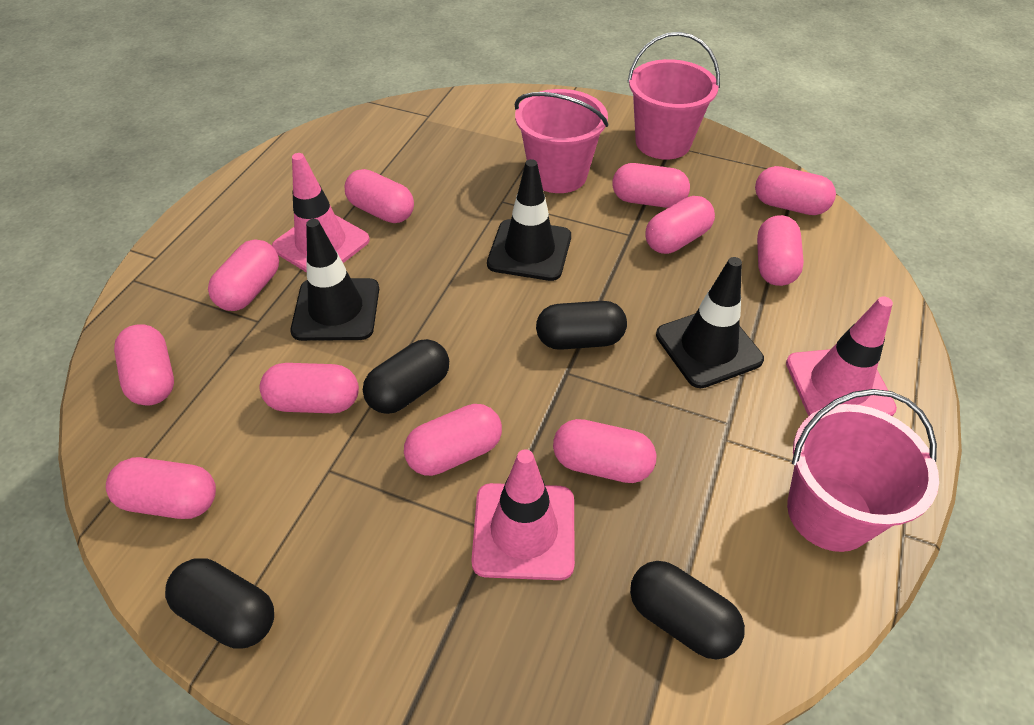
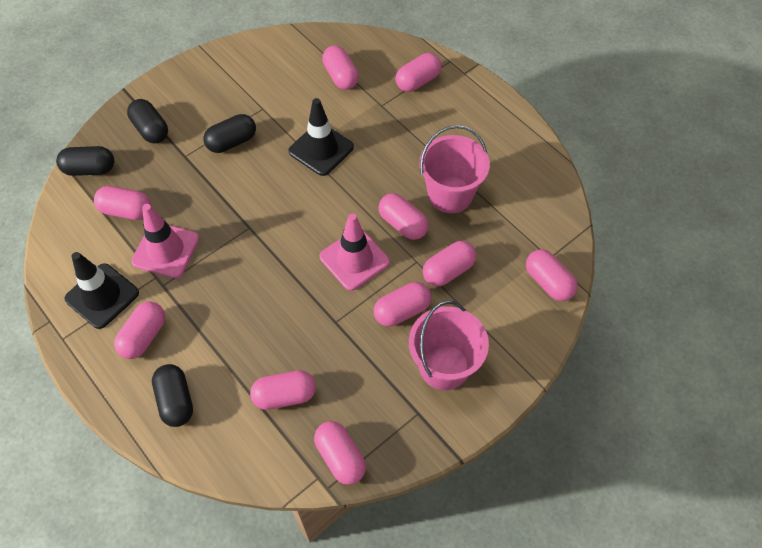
black traffic cone: 3 -> 2
pink bucket: 3 -> 2
pink capsule: 11 -> 10
pink traffic cone: 3 -> 2

